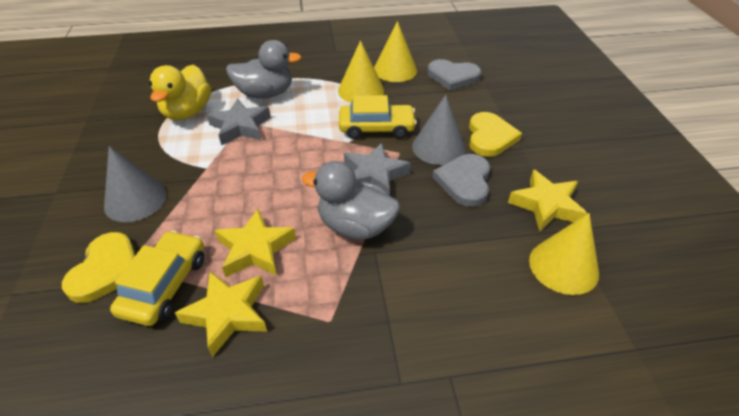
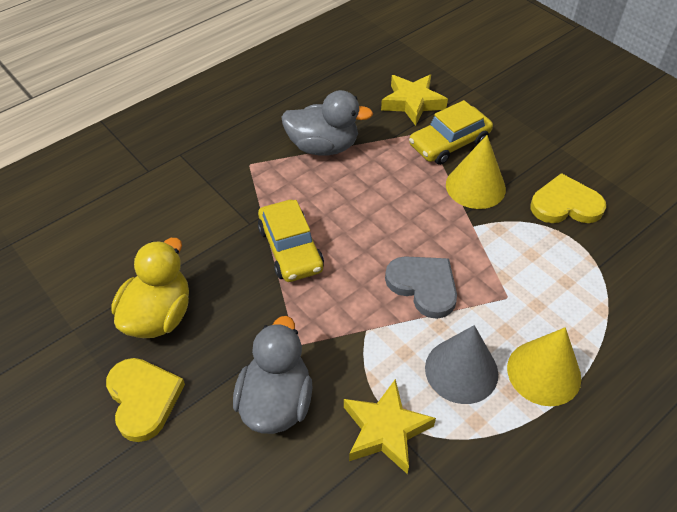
grey cone: 2 -> 1
grey heart: 2 -> 1
grey star: 2 -> 0
yellow cone: 3 -> 2
yellow star: 3 -> 2

